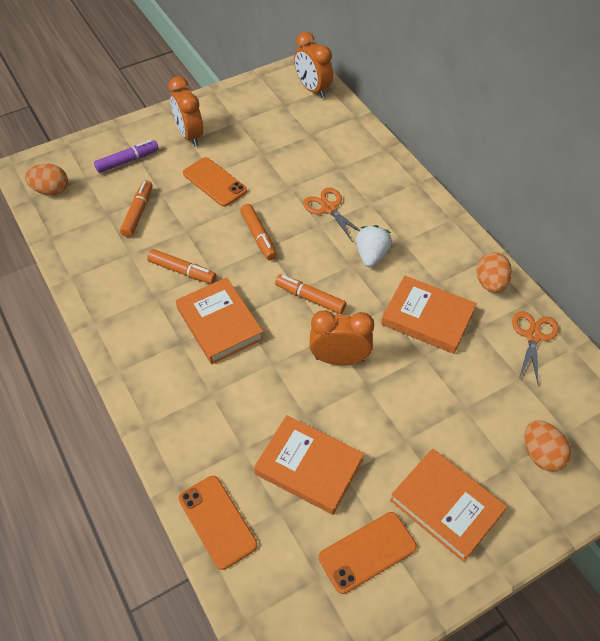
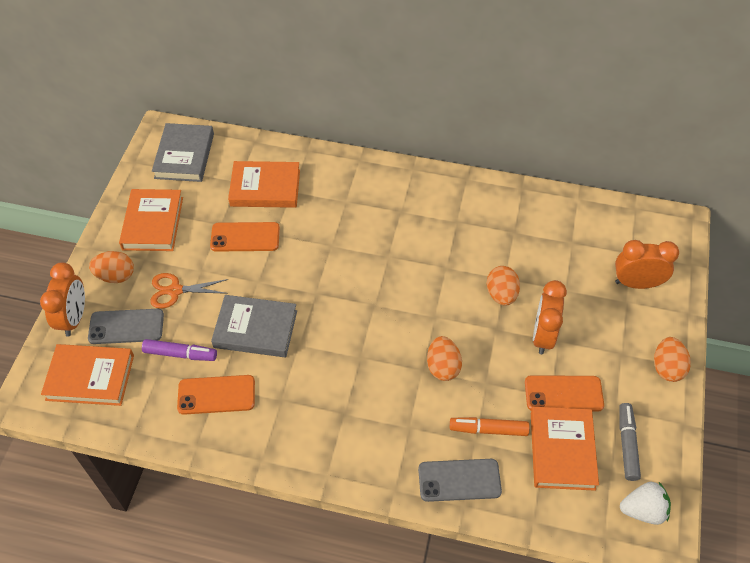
grey book: 0 -> 2
grey marker: 0 -> 1
grey phone: 0 -> 2
orange egg: 3 -> 4
orange marker: 4 -> 1
orange scissors: 2 -> 1

